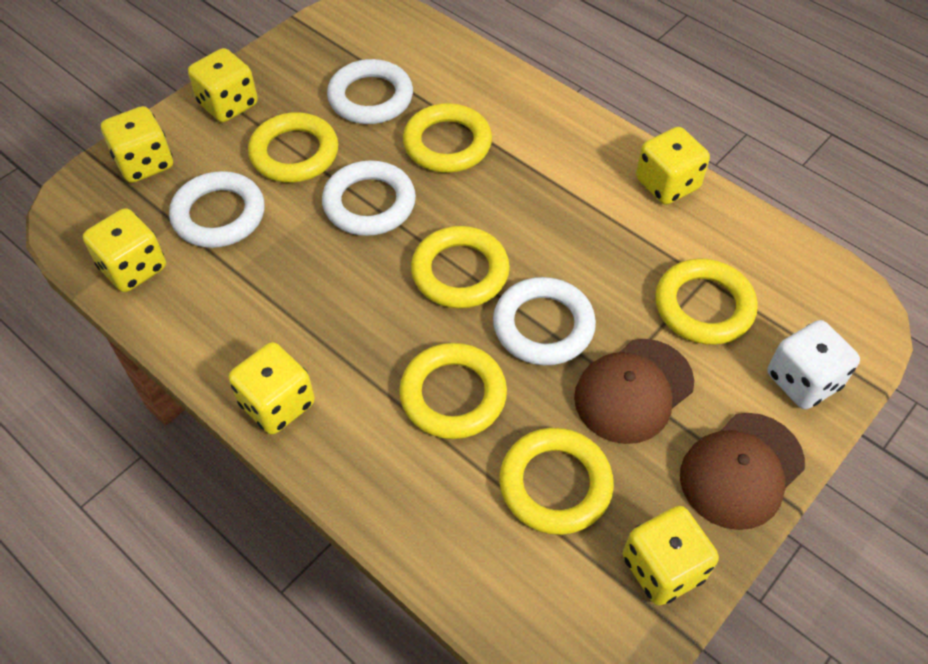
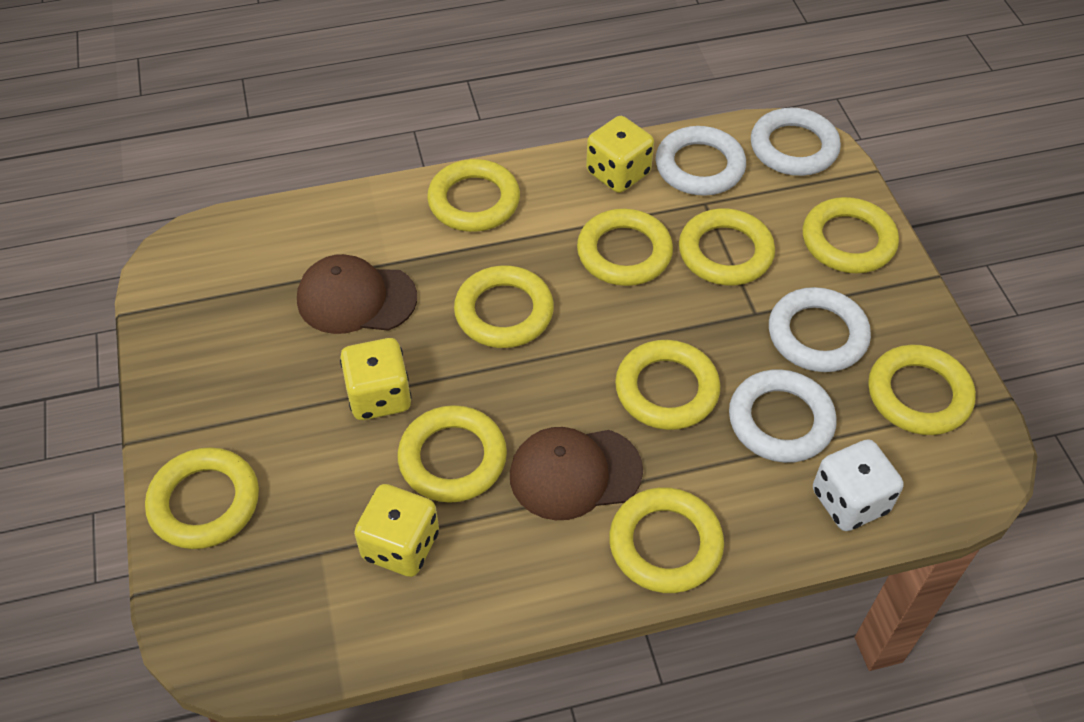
yellow dice: 6 -> 3
yellow ring: 6 -> 10

